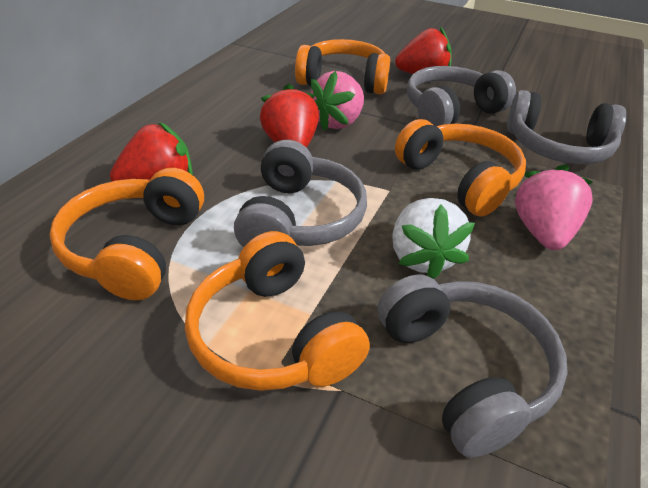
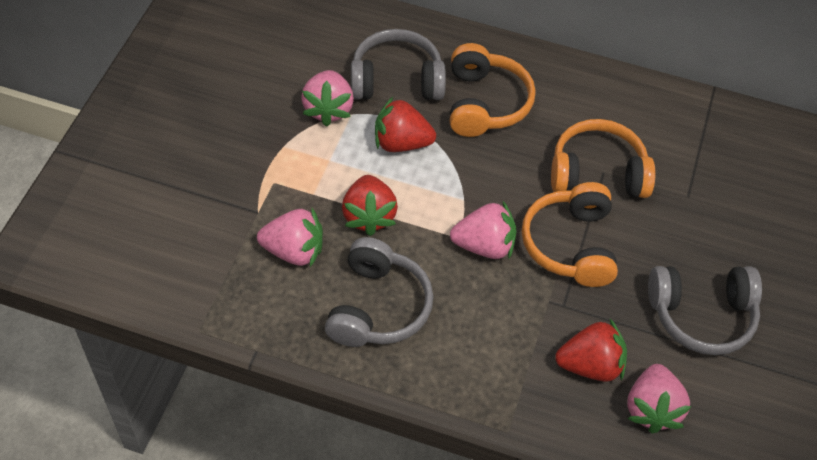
grey headphones: 4 -> 3
orange headphones: 4 -> 3
pink strawberry: 2 -> 4
white strawberry: 1 -> 0

